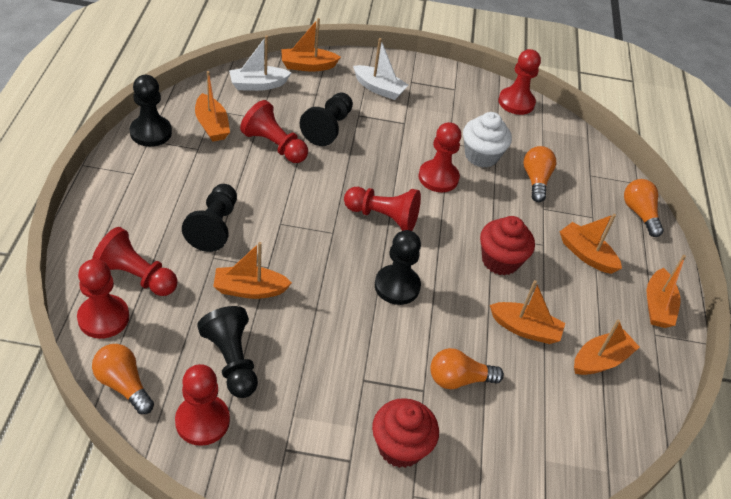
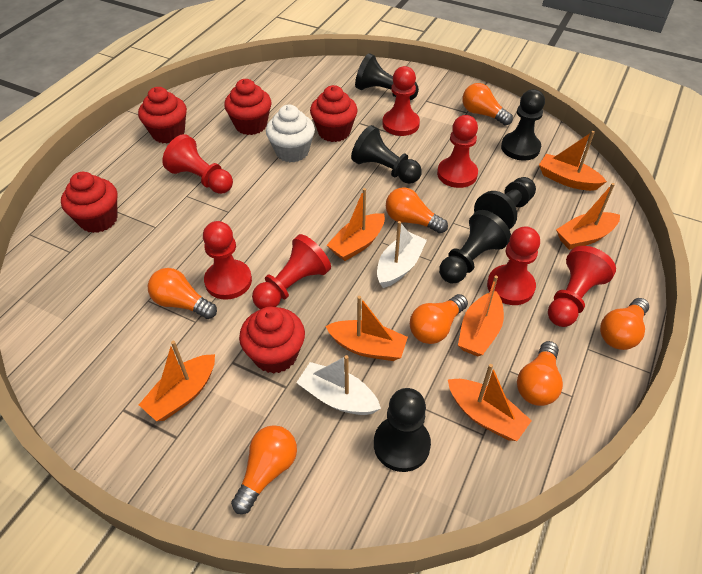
black pawn: 5 -> 6
orange light bulb: 4 -> 7
red cupcake: 2 -> 5

